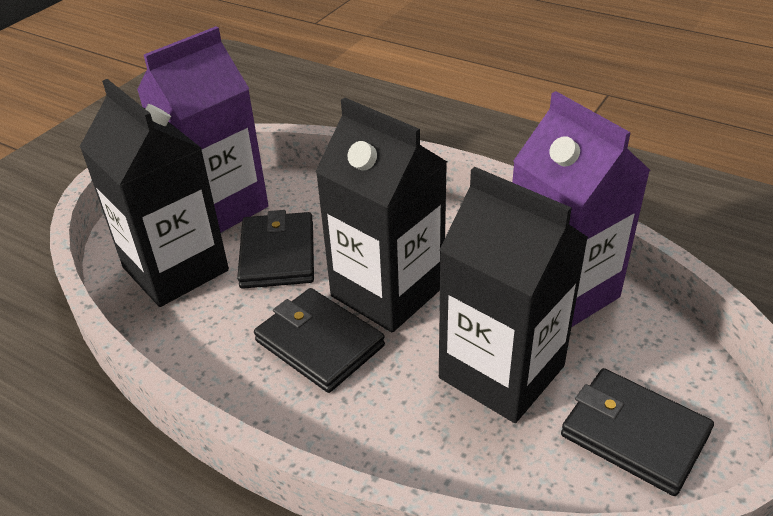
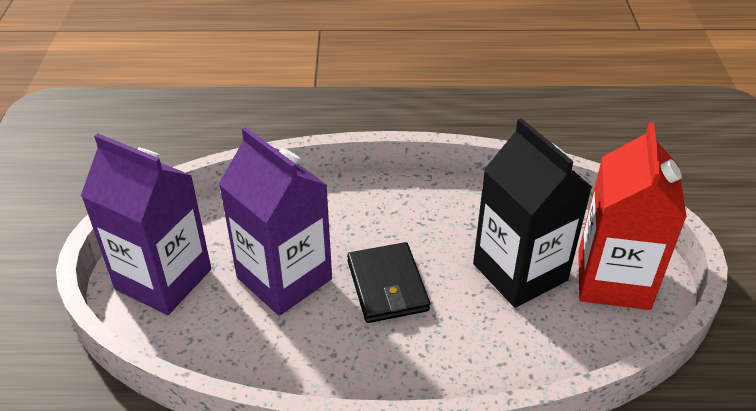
black carton: 3 -> 1
black wallet: 3 -> 1
red carton: 0 -> 1

